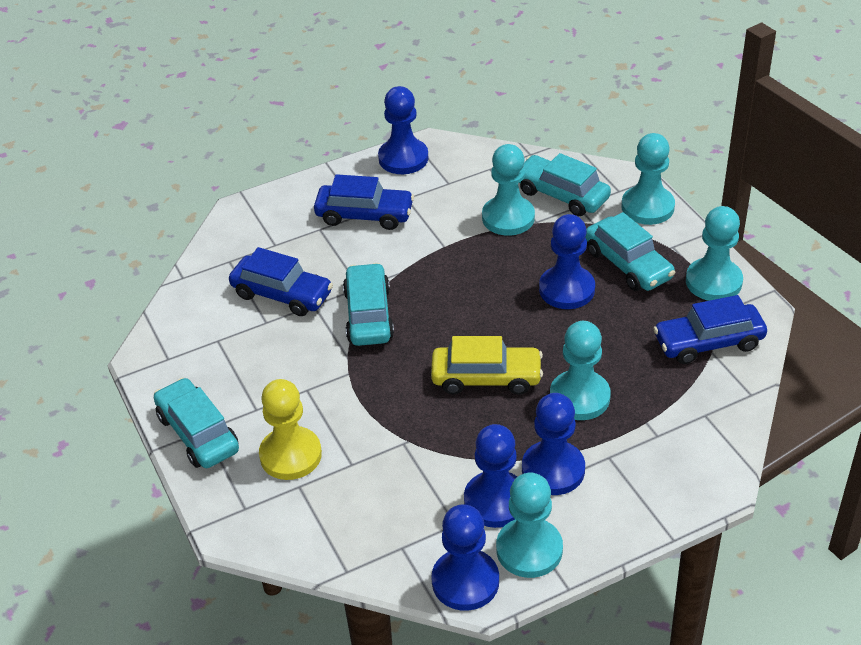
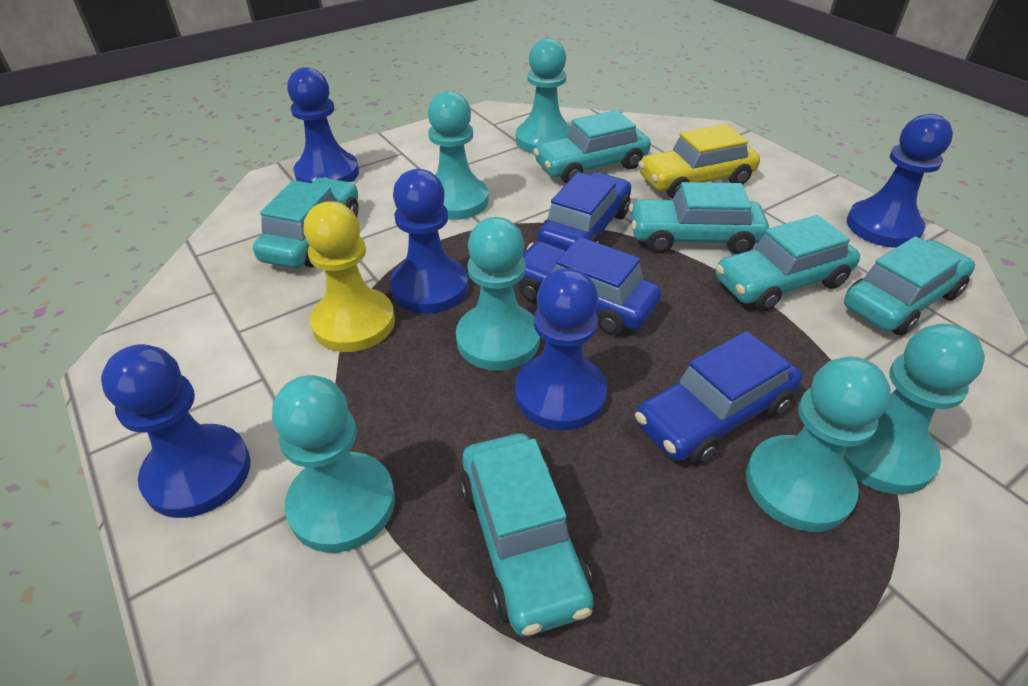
turquoise car: 4 -> 6
turquoise pawn: 5 -> 6

